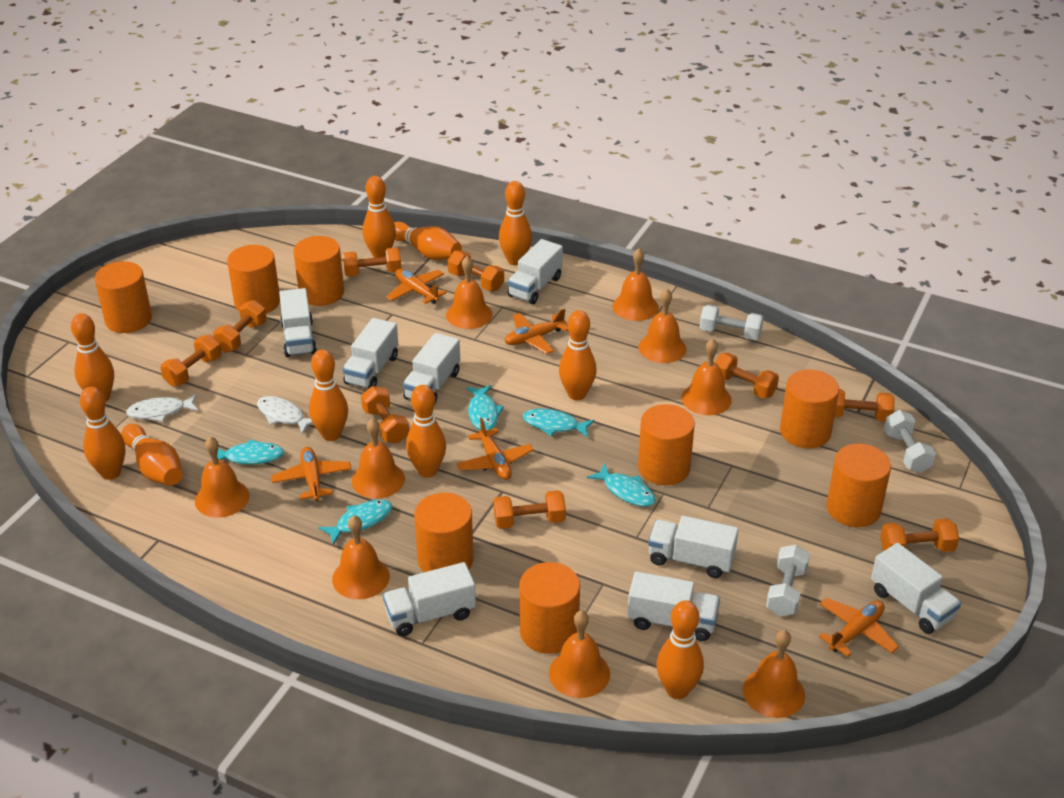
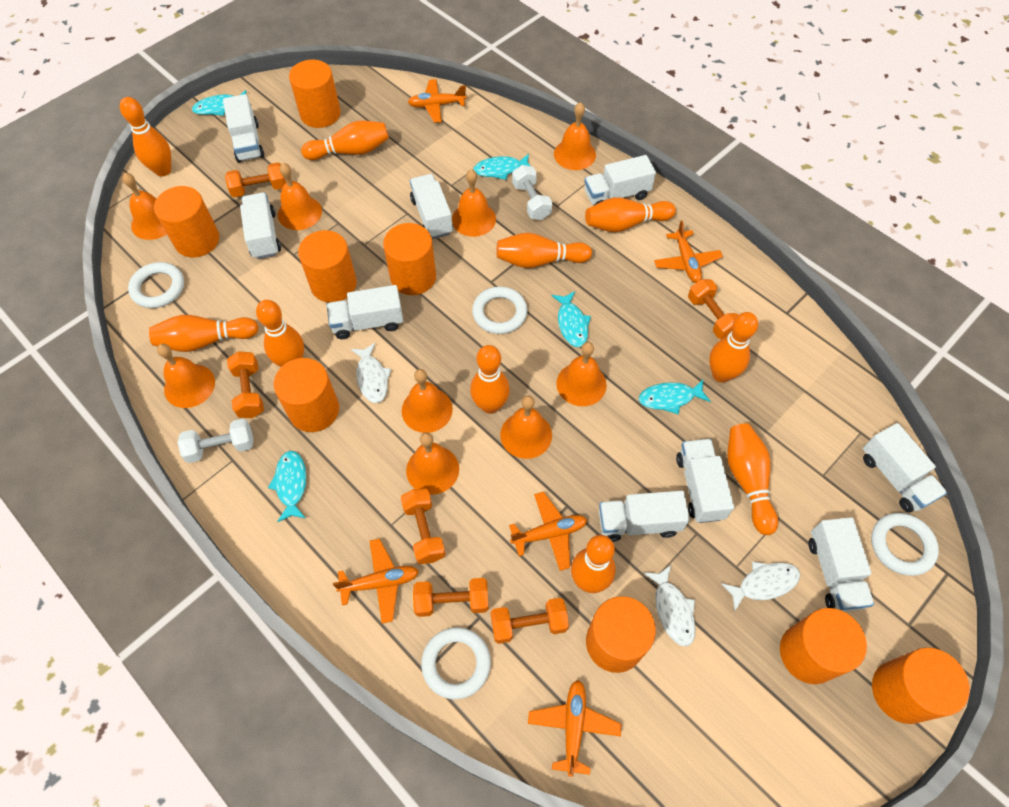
orange dumbbell: 9 -> 6
white dumbbell: 3 -> 2
white fish: 2 -> 3
white ring: 0 -> 4
white truck: 8 -> 9

